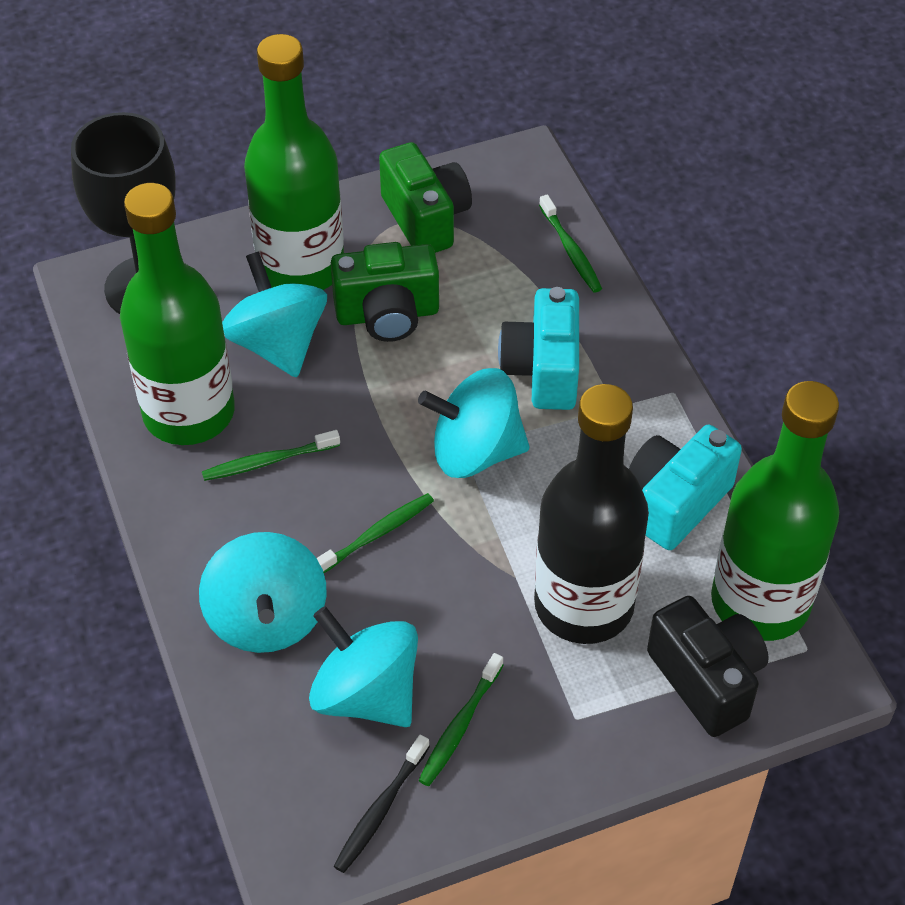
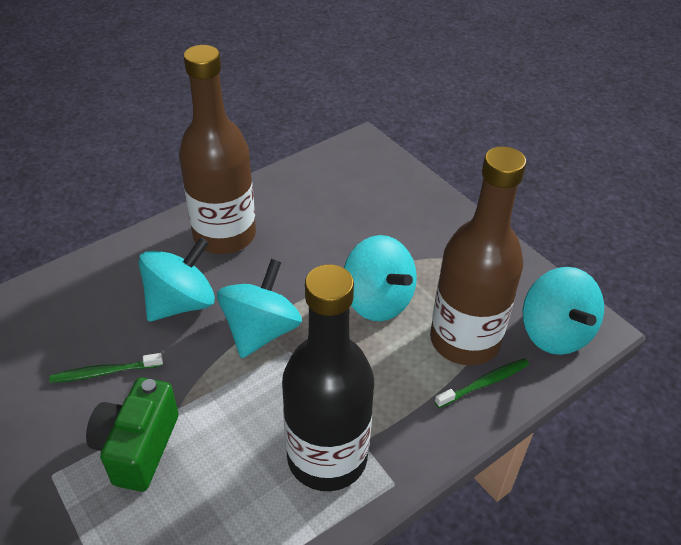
black camera: 1 -> 0
black goblet: 1 -> 0
black toothbrush: 1 -> 0
brown bottle: 0 -> 2
green bottle: 3 -> 0
green camera: 2 -> 1
green toothbrush: 4 -> 2
turquoise camera: 2 -> 0

